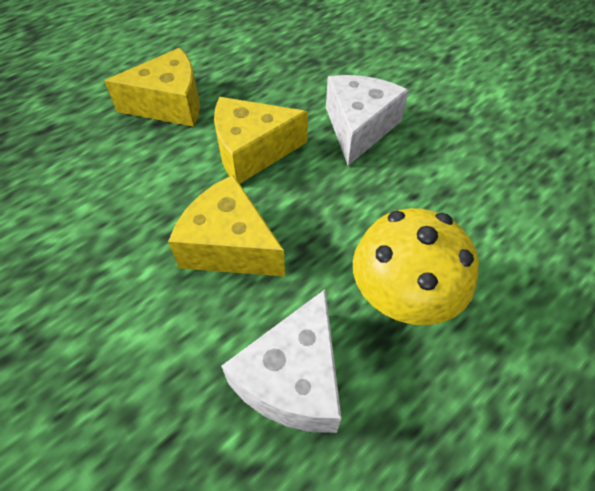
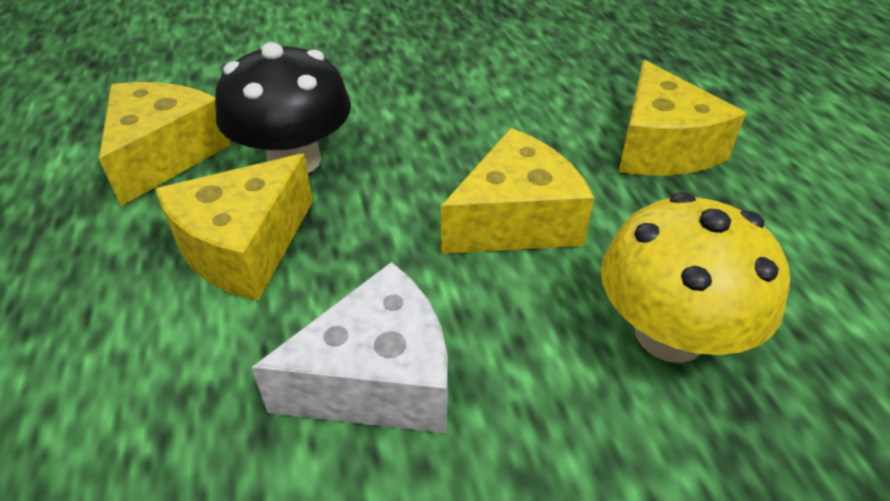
black mushroom: 0 -> 1
white cheese: 2 -> 1
yellow cheese: 3 -> 4

